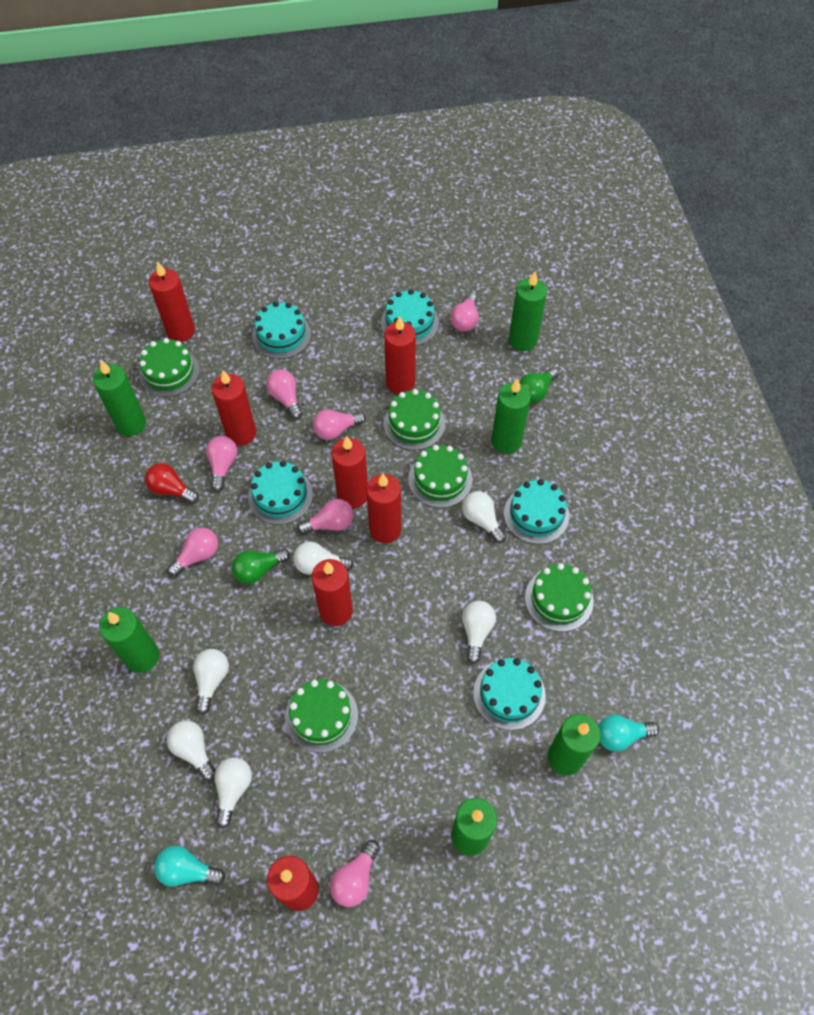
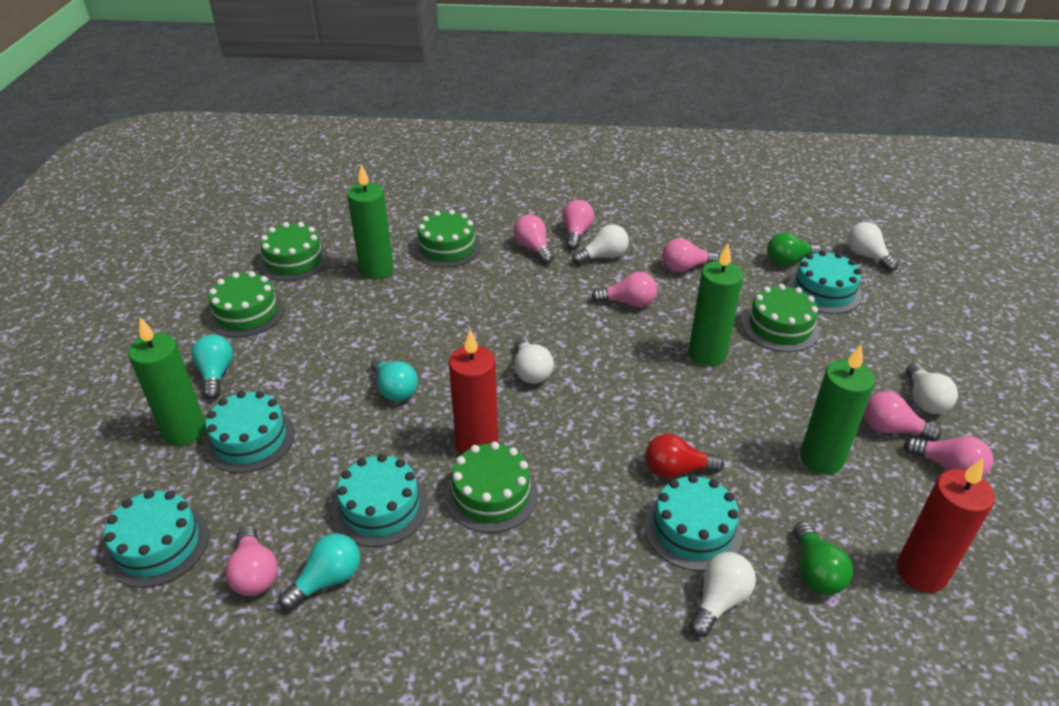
green candle: 6 -> 4
red candle: 7 -> 2
turquoise light bulb: 2 -> 3
white light bulb: 6 -> 5

